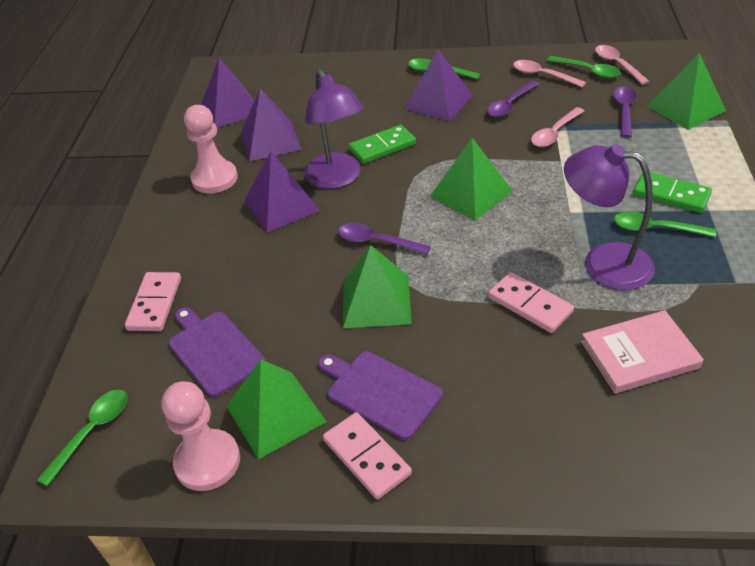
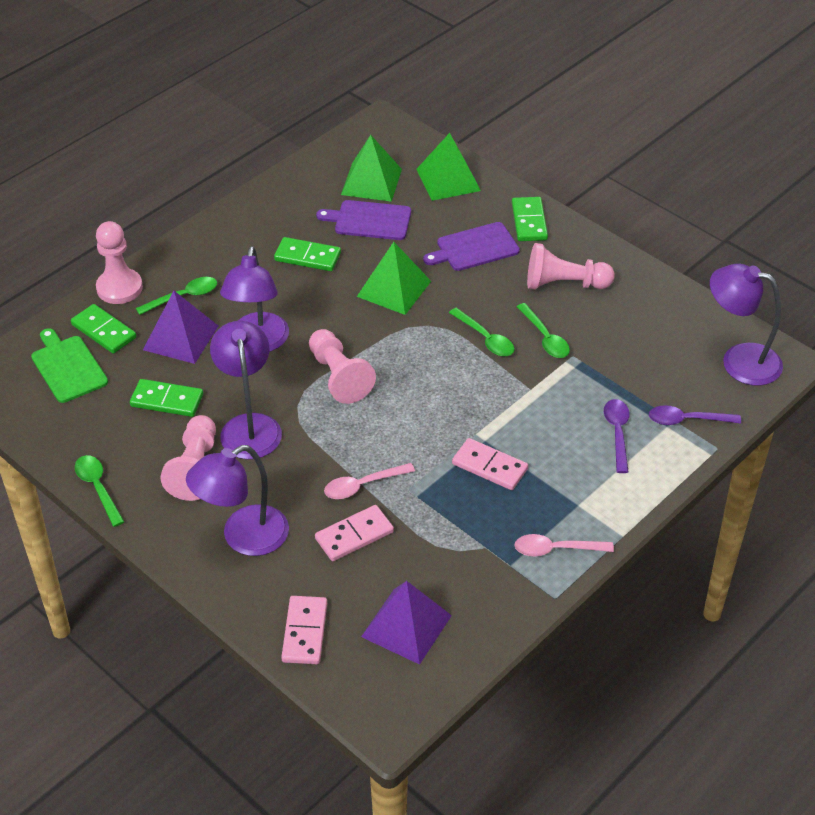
green cutting board: 0 -> 1
green domino: 2 -> 4
green pyramid: 4 -> 3
pink book: 1 -> 0
pink pawn: 2 -> 4
pink spoon: 3 -> 2
purple lamp: 2 -> 4
purple pyramid: 4 -> 2
purple spoon: 3 -> 2

